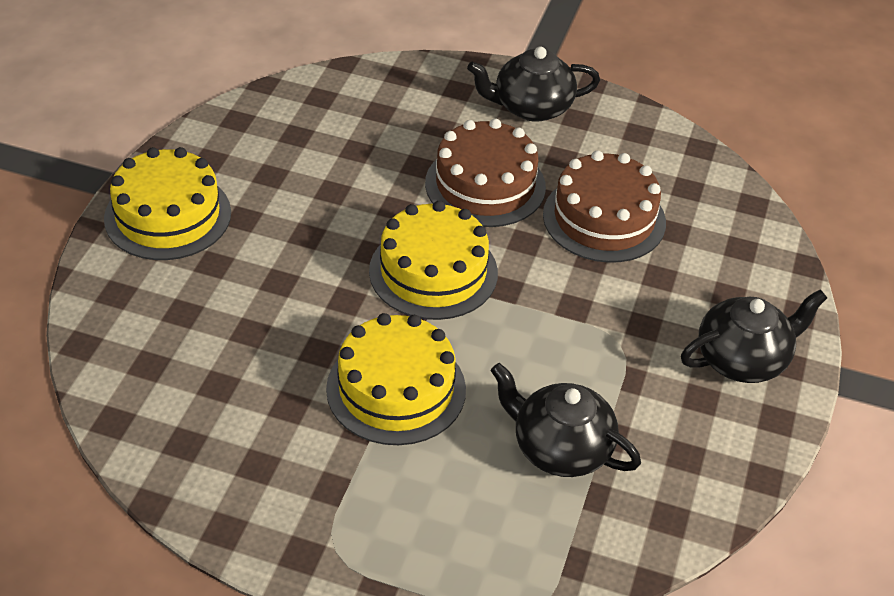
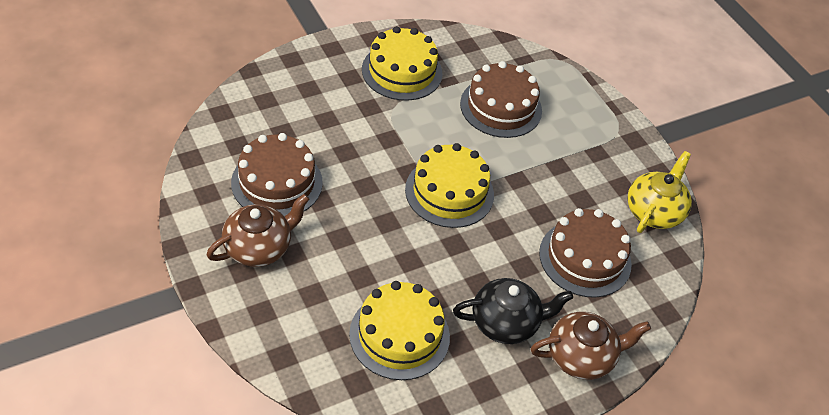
black teapot: 3 -> 1
brown cake: 2 -> 3
brown teapot: 0 -> 2
yellow teapot: 0 -> 1

